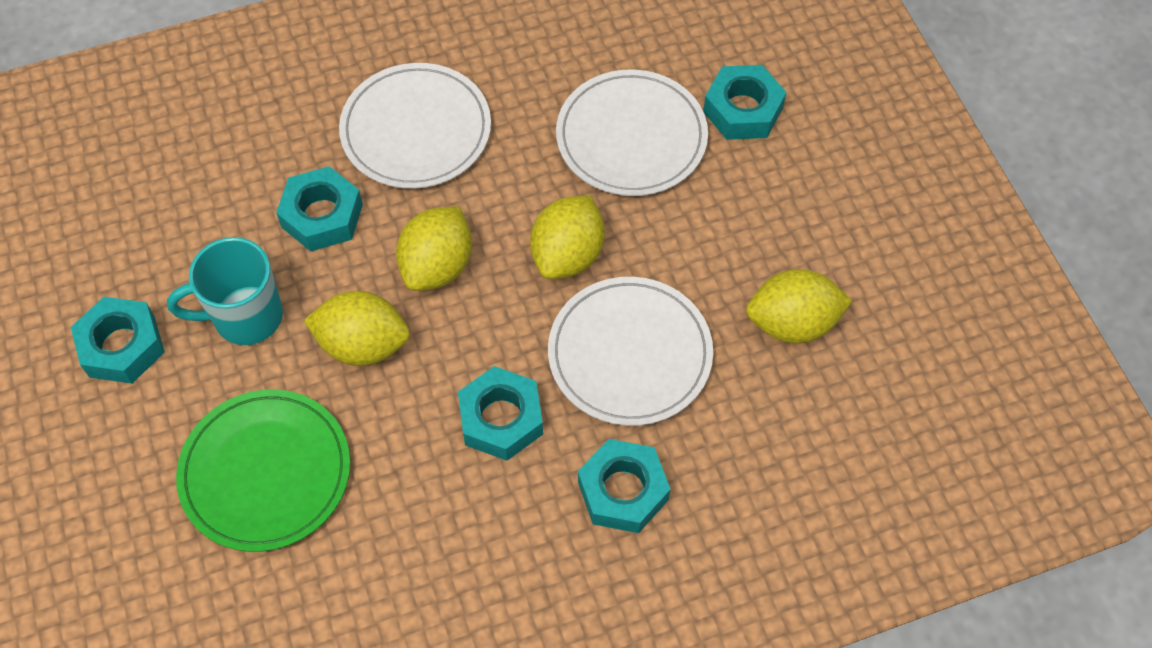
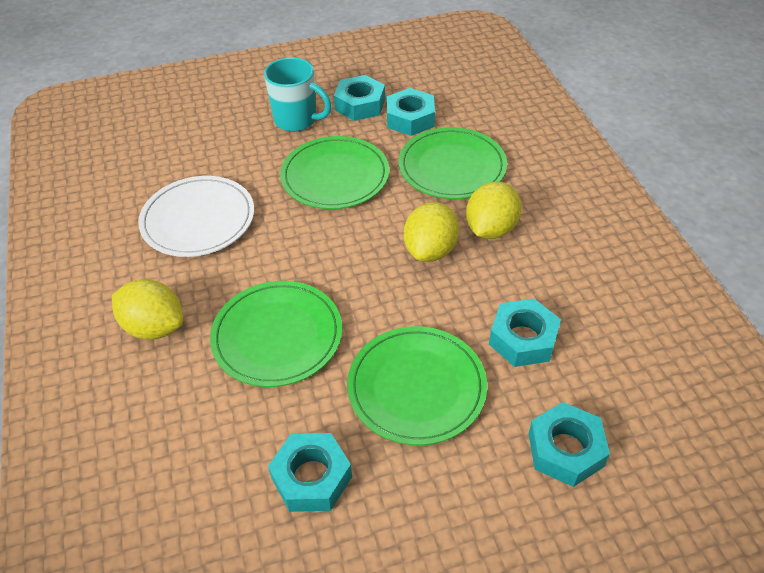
green plate: 1 -> 4
white plate: 3 -> 1
yellow lemon: 4 -> 3

